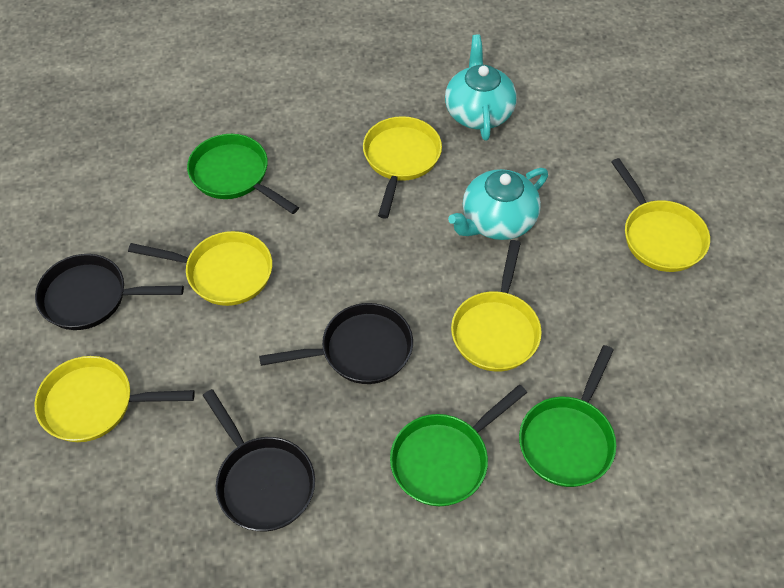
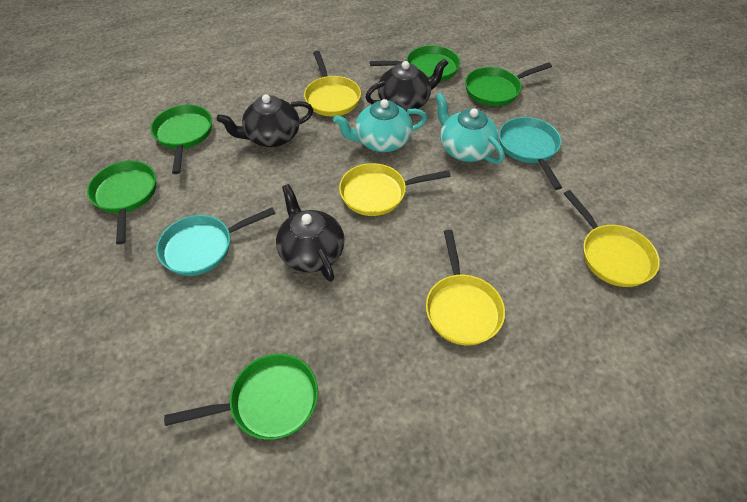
black pan: 3 -> 0
black teapot: 0 -> 3
green pan: 3 -> 5
turquoise pan: 0 -> 2
yellow pan: 5 -> 4

